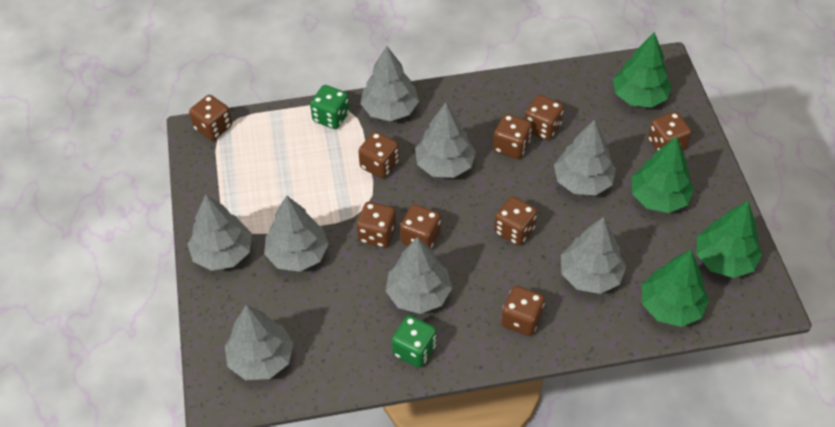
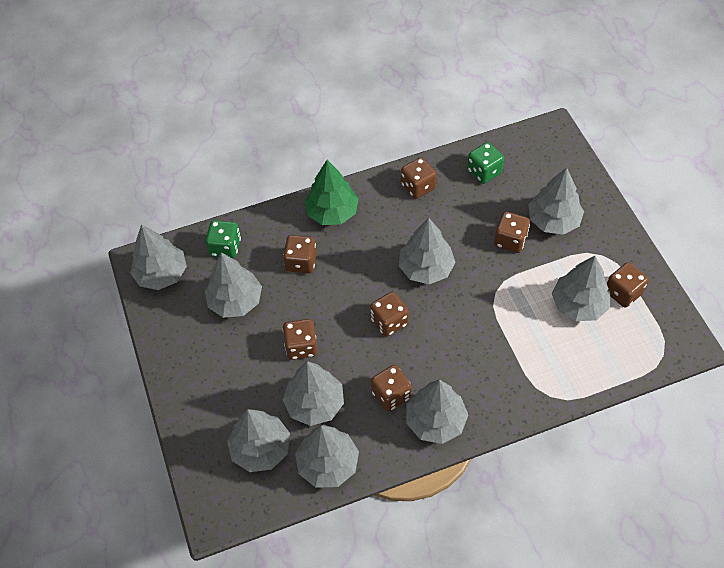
brown dice: 9 -> 7
green tree: 4 -> 1
grey tree: 8 -> 9

